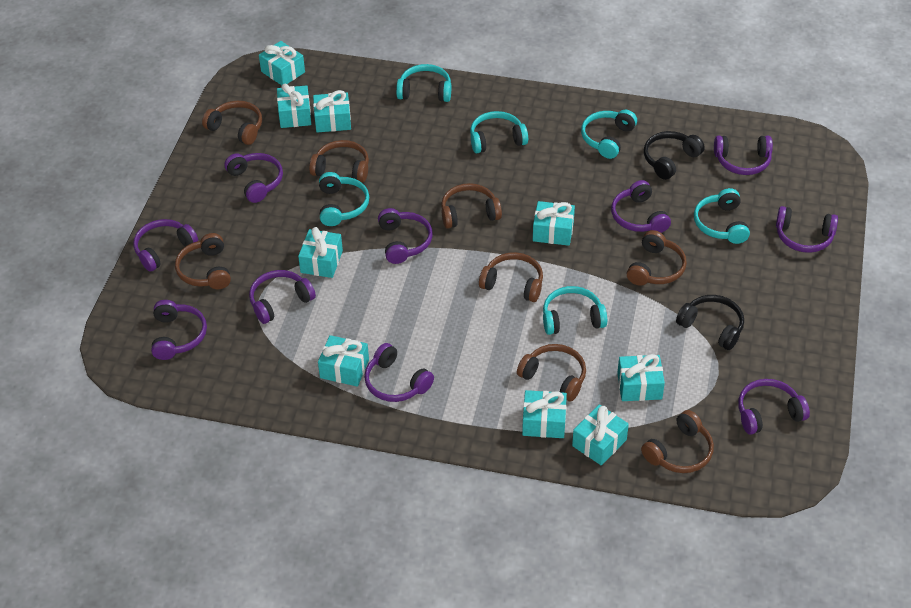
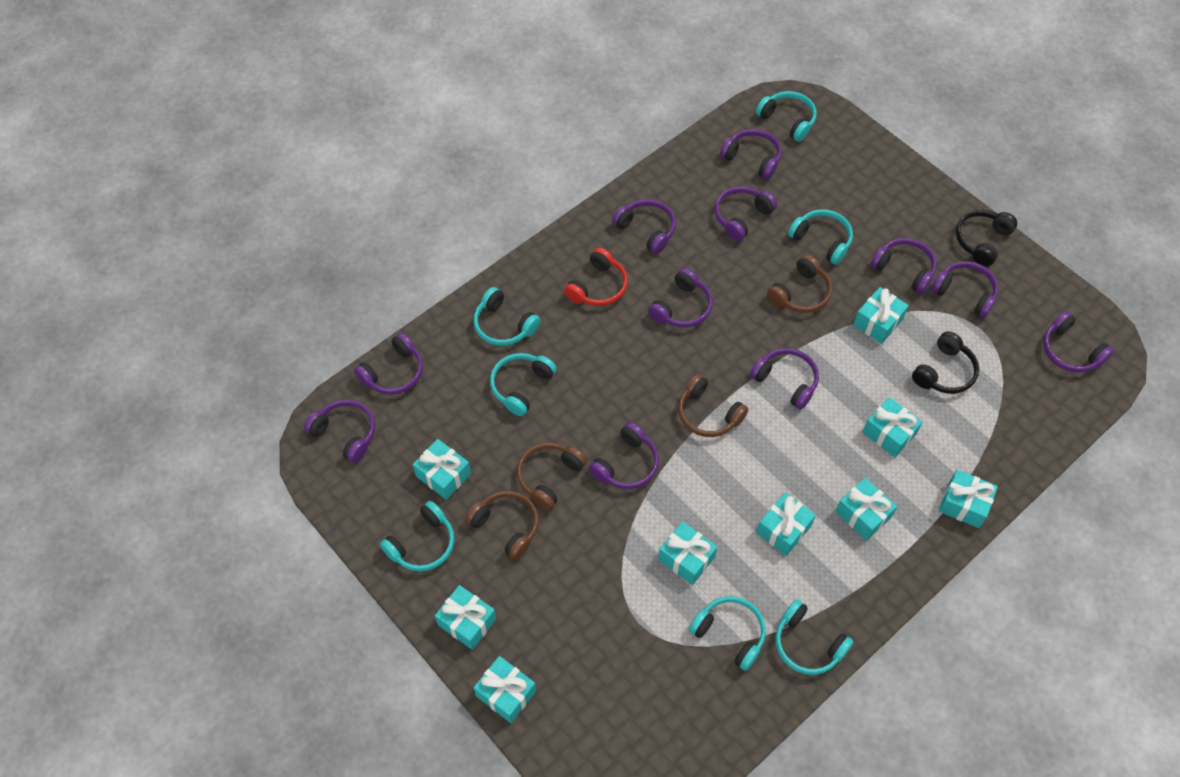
brown headphones: 8 -> 4
purple headphones: 10 -> 11
red headphones: 0 -> 1
turquoise headphones: 6 -> 7

